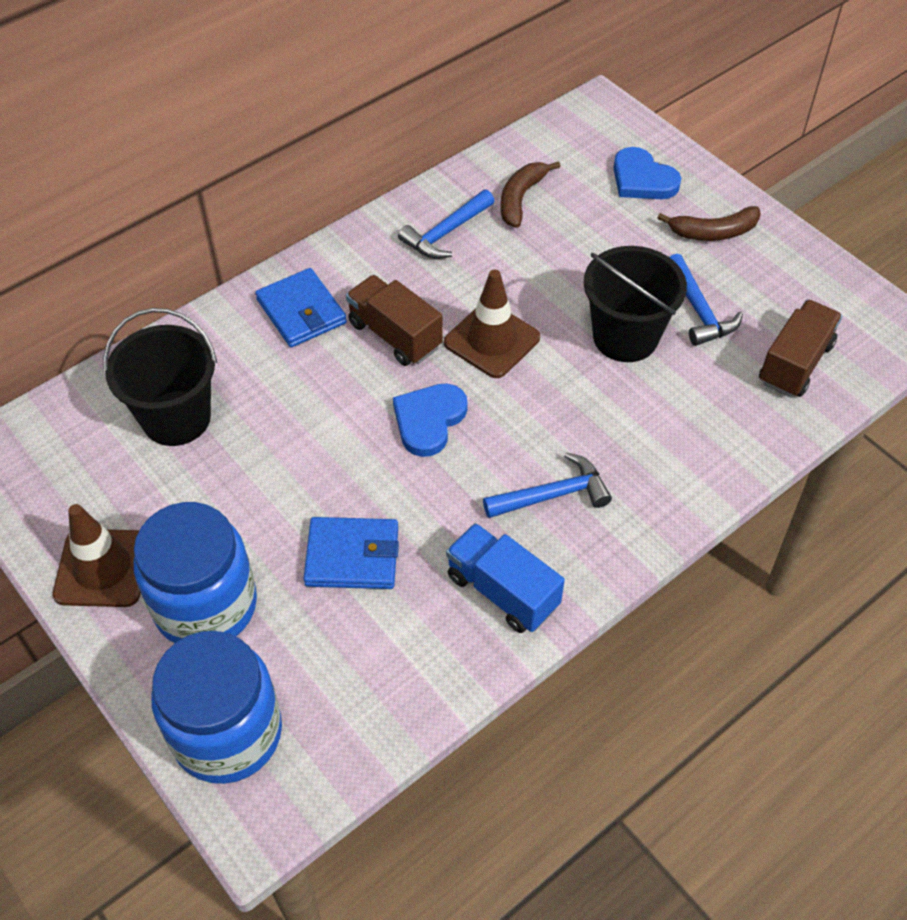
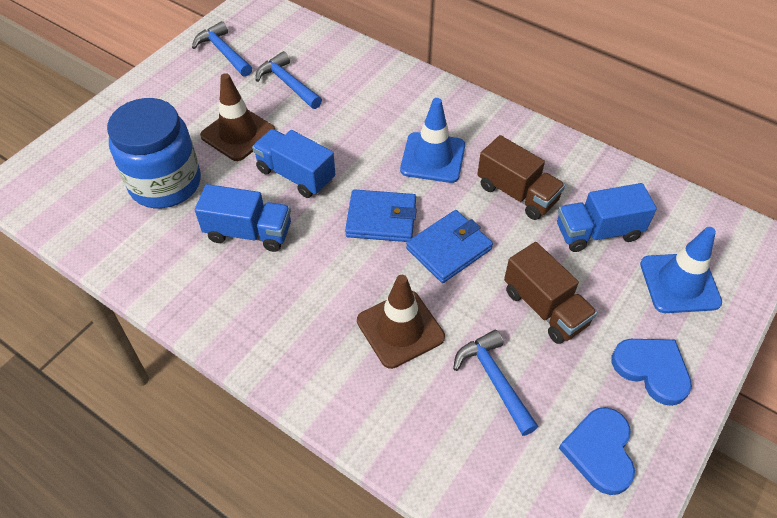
black bucket: 2 -> 0
blue jar: 2 -> 1
blue traffic cone: 0 -> 2
blue truck: 1 -> 3
brown banana: 2 -> 0

